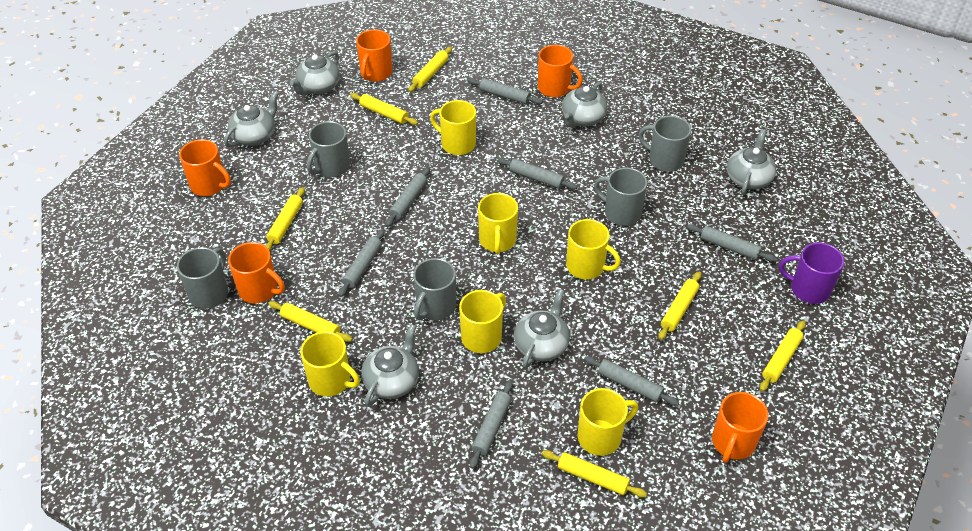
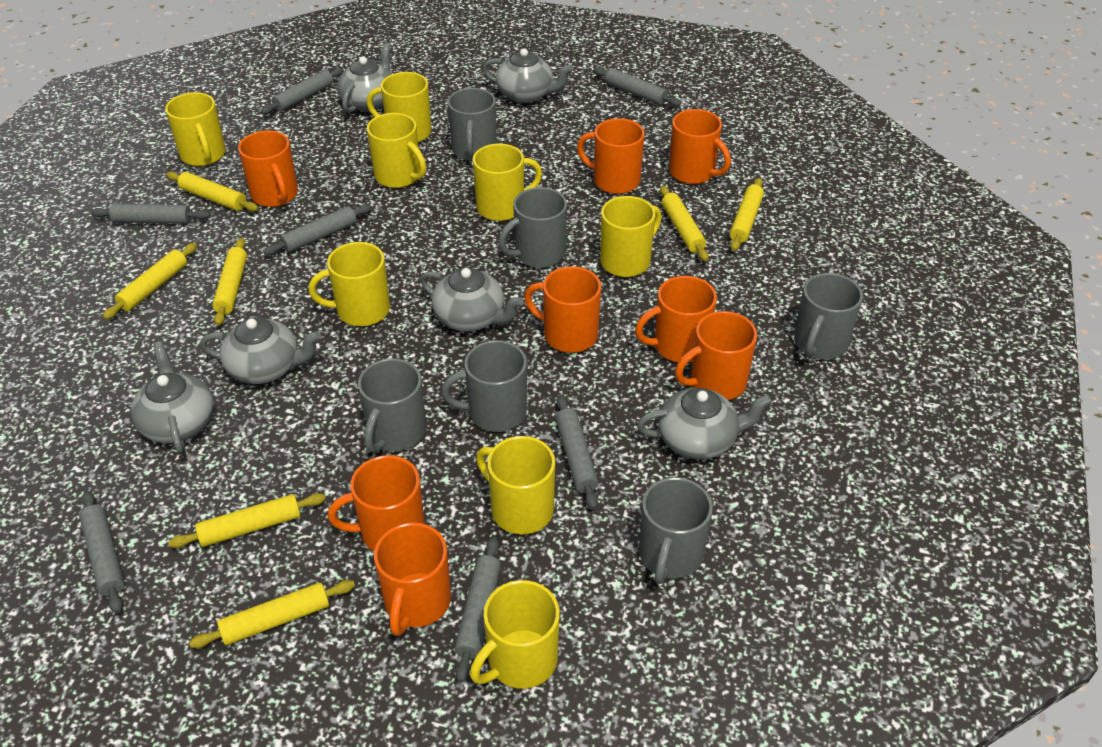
grey mug: 5 -> 6
orange mug: 5 -> 8
purple mug: 1 -> 0
yellow mug: 6 -> 8

